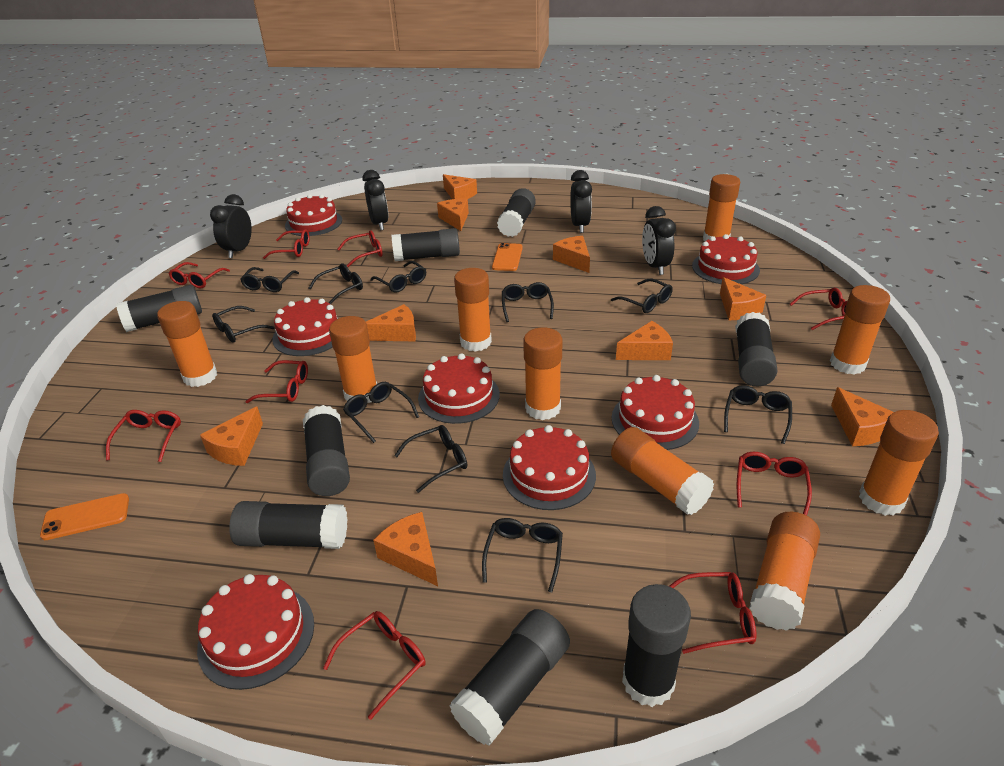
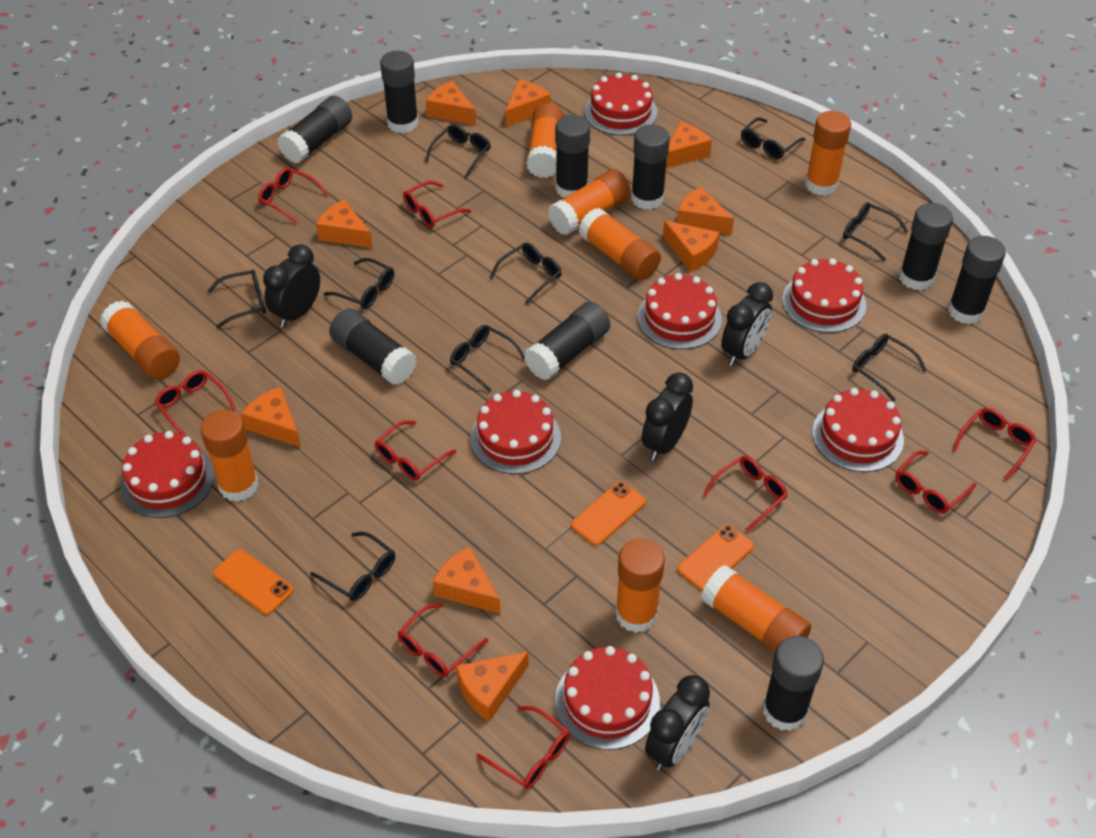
black glasses: 10 -> 9
black glue stick: 8 -> 9
orange glue stick: 9 -> 8
orange phone: 2 -> 3

